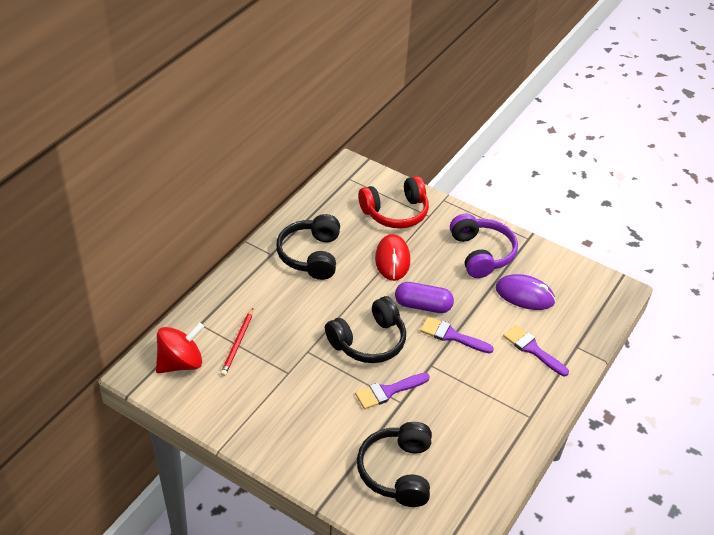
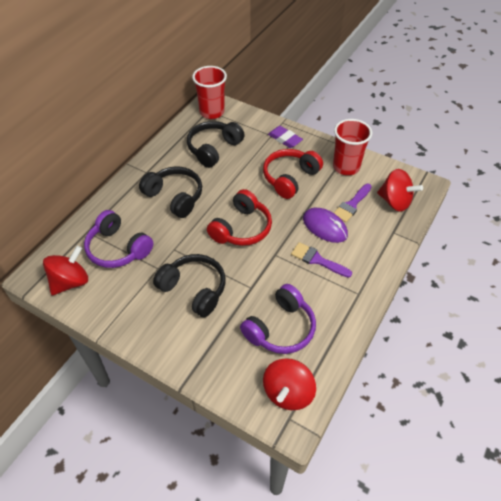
purple brush: 3 -> 2
purple capsule: 1 -> 0
purple eraser: 0 -> 1
purple headphones: 1 -> 2
red cup: 0 -> 2
red headphones: 1 -> 2
red mouse: 1 -> 0
red pencil: 1 -> 0
red spinning top: 1 -> 3

